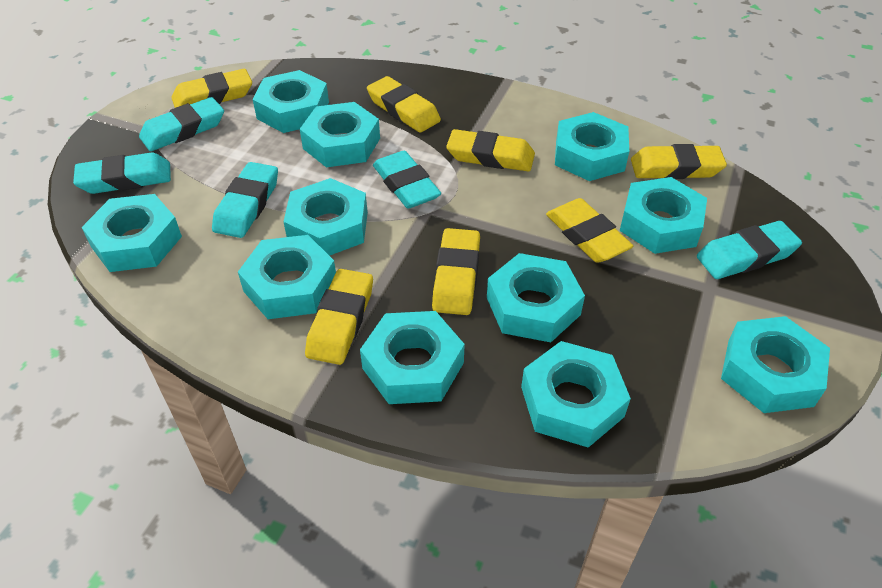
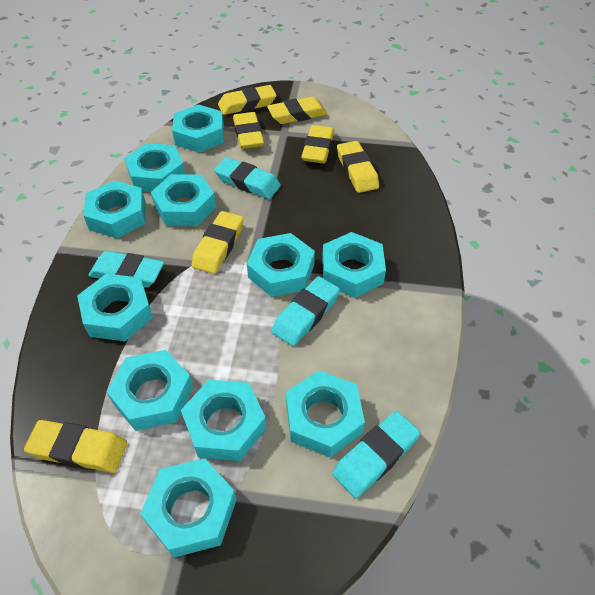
turquoise eraser: 5 -> 4

